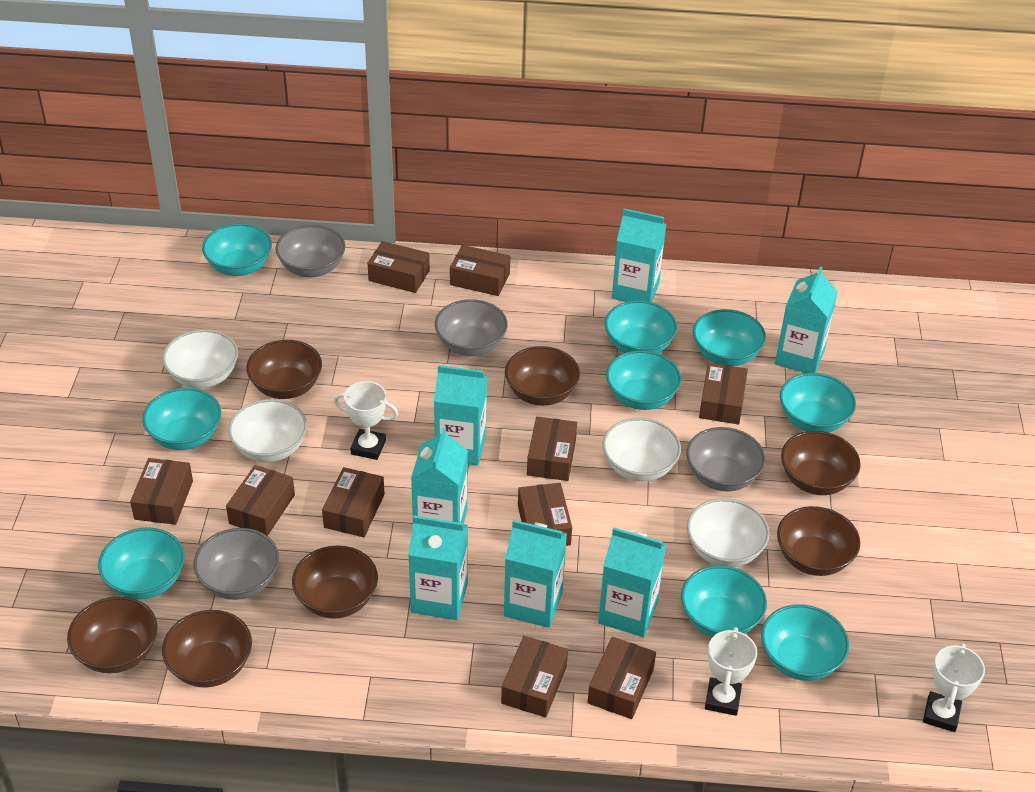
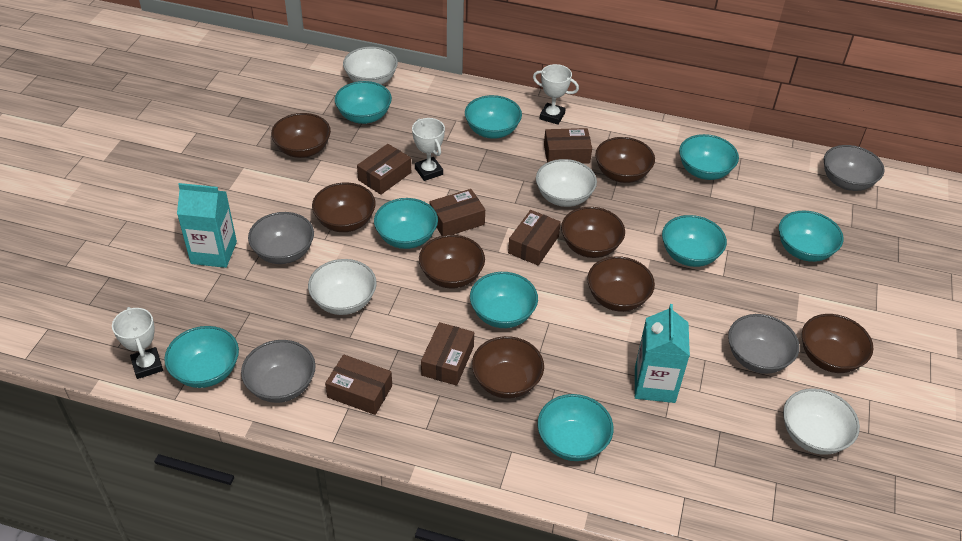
brown bowl: 7 -> 8
brown box: 10 -> 6
turquoise carton: 7 -> 2

